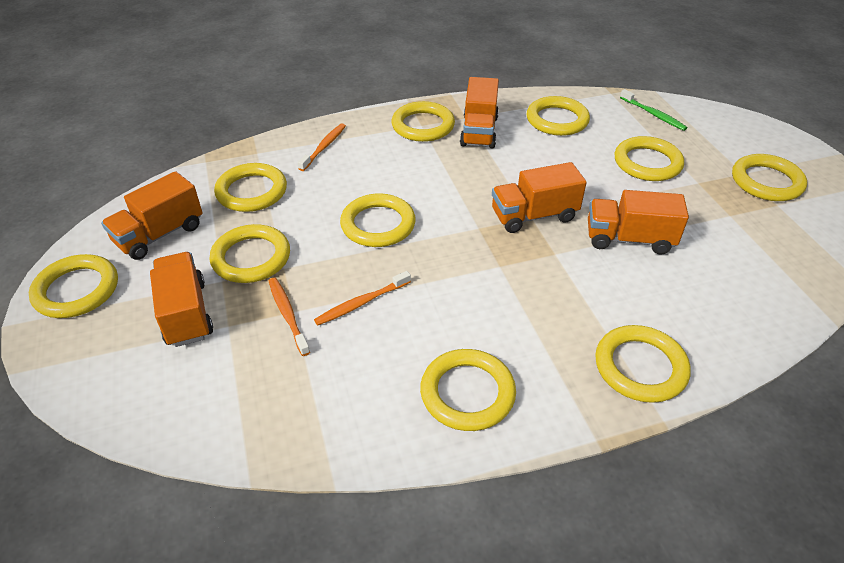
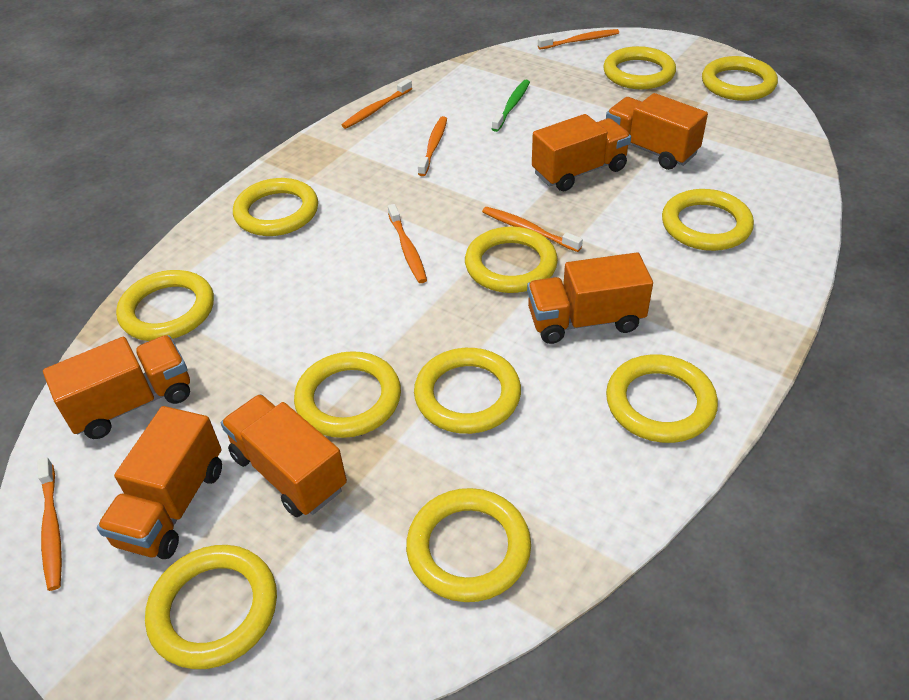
orange toothbrush: 3 -> 6
orange truck: 5 -> 6
yellow ring: 10 -> 11

